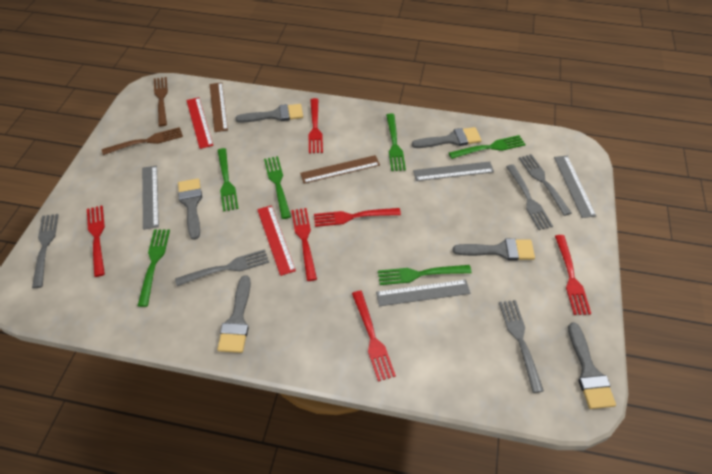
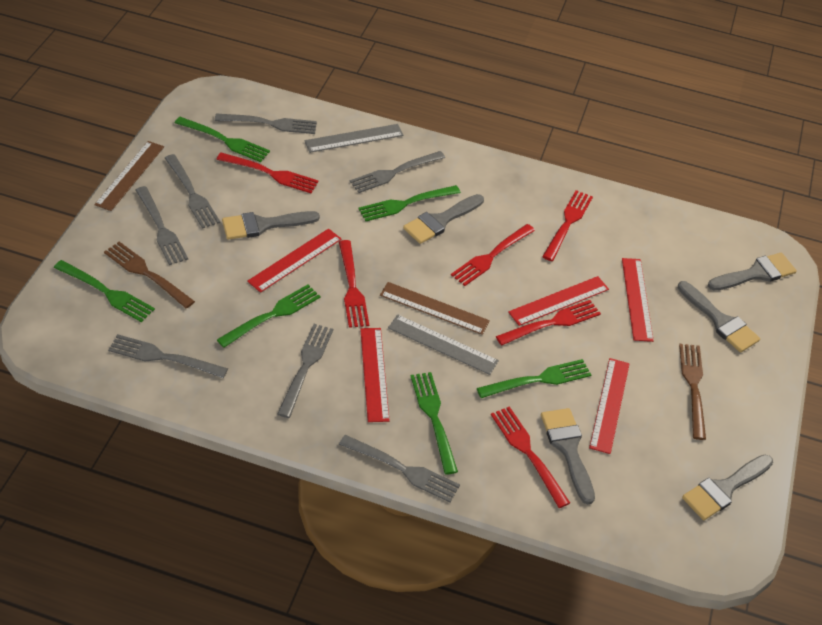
grey fork: 5 -> 7
grey ruler: 4 -> 2
red ruler: 2 -> 5

